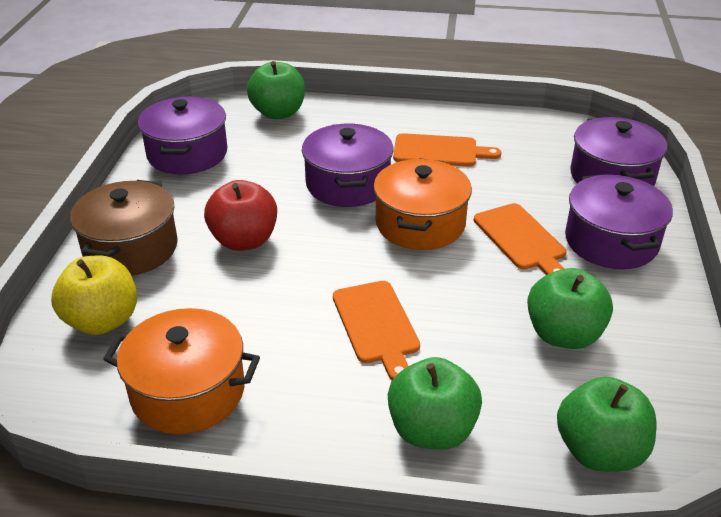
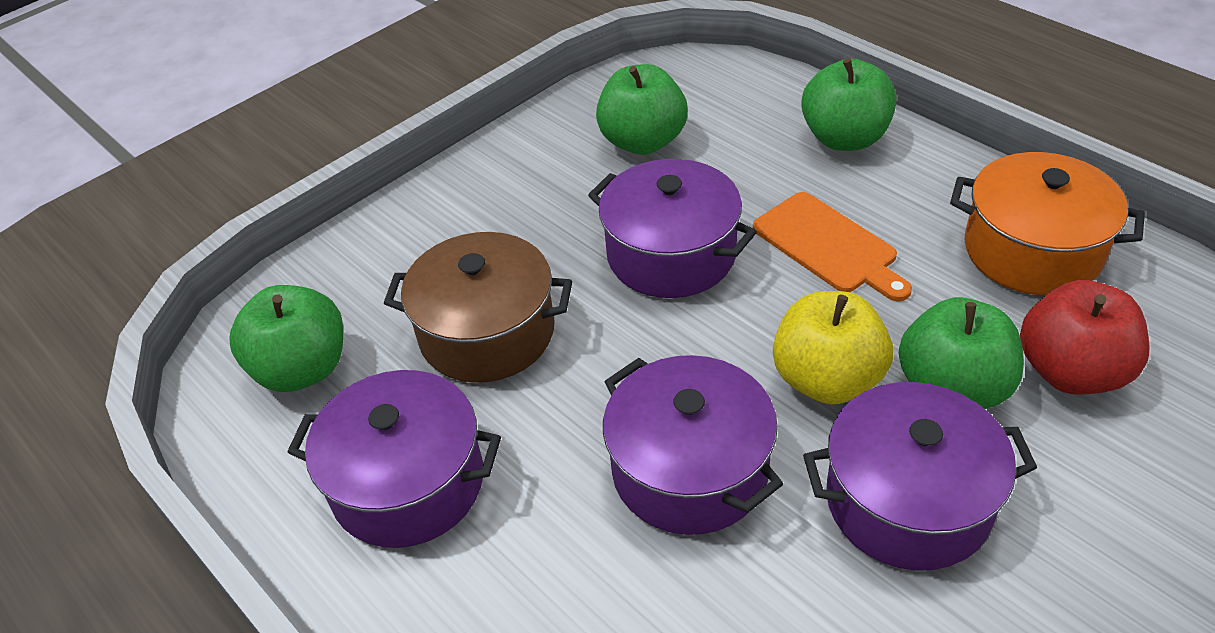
orange cutting board: 3 -> 1
orange pot: 2 -> 1

